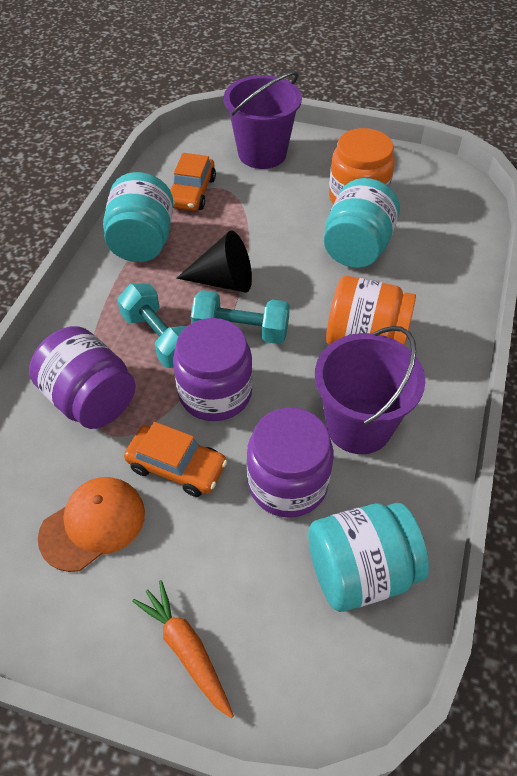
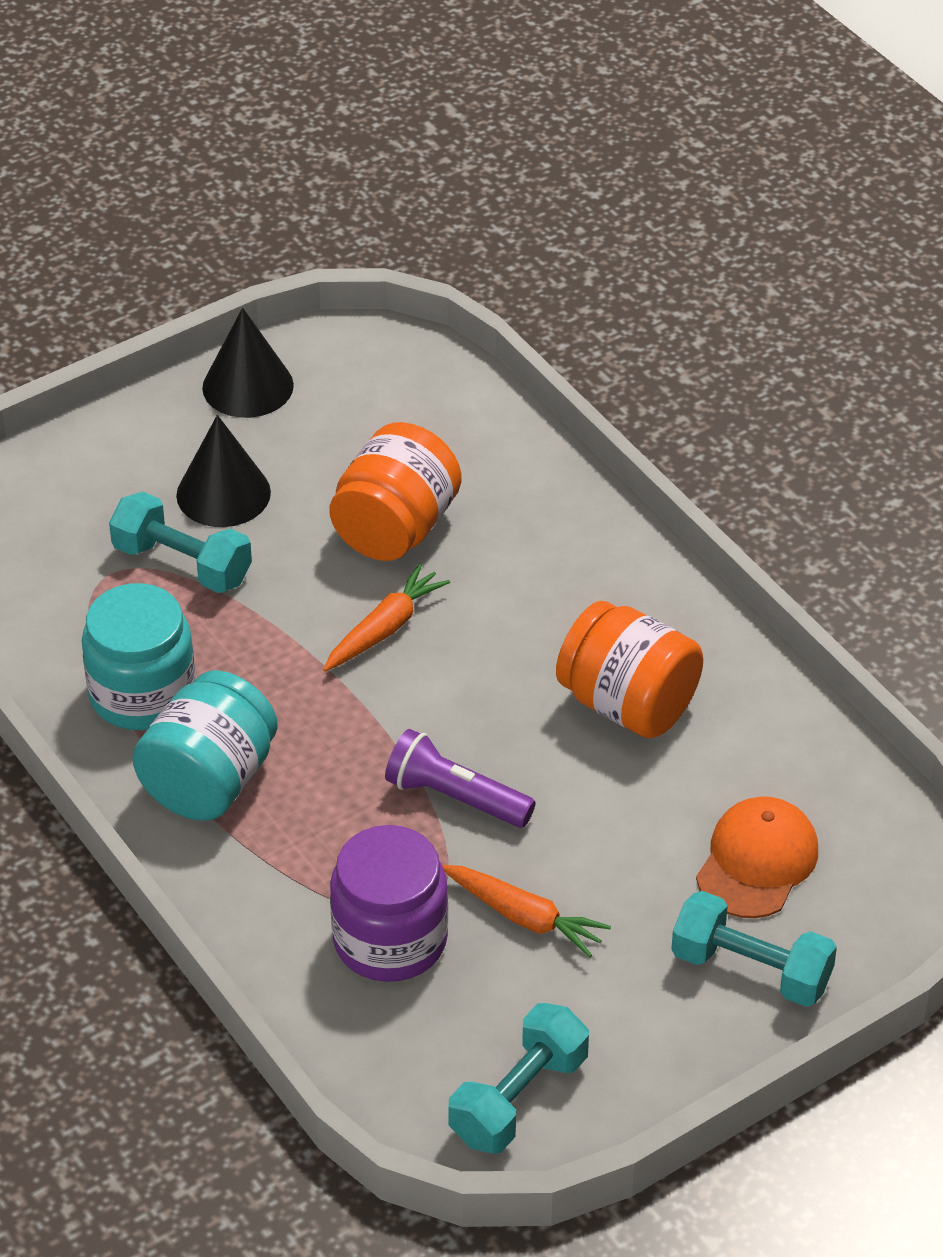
black cone: 1 -> 2
orange car: 2 -> 0
orange carrot: 1 -> 2
purple bucket: 2 -> 0
purple flashlight: 0 -> 1
purple jar: 3 -> 1
turquoise dumbbell: 2 -> 3
turquoise jar: 3 -> 2

